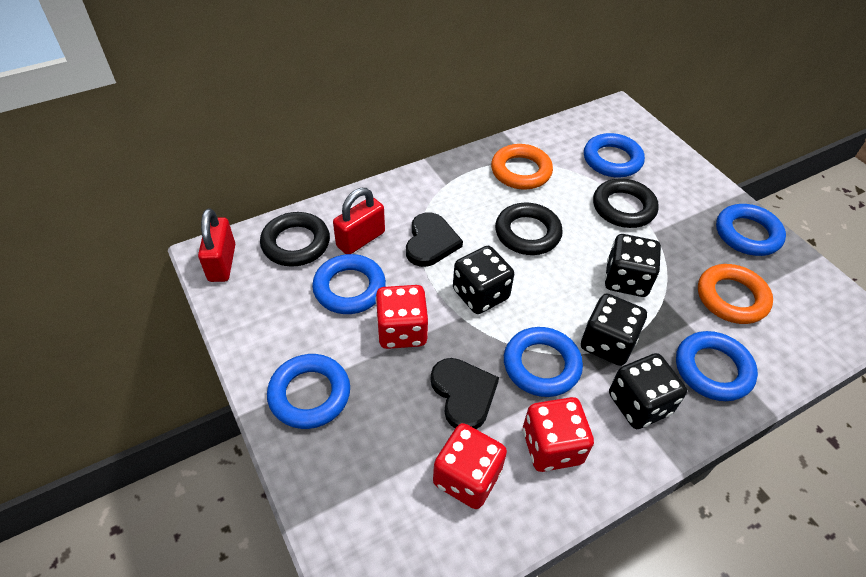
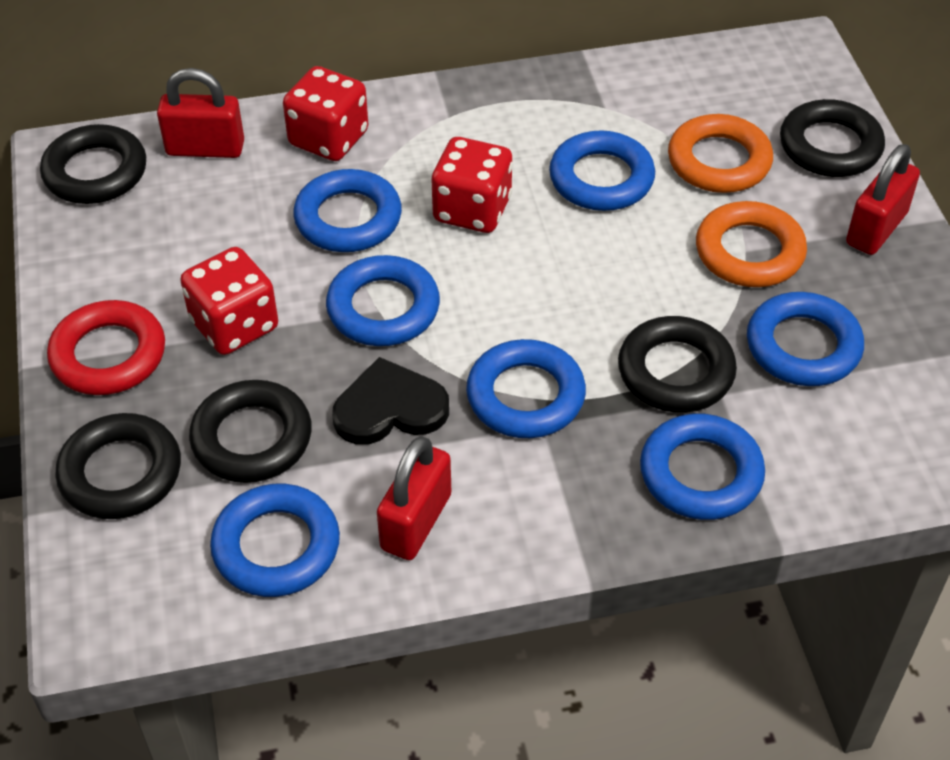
black dice: 4 -> 0
black heart: 2 -> 1
black ring: 3 -> 5
blue ring: 6 -> 7
red padlock: 2 -> 3
red ring: 0 -> 1

